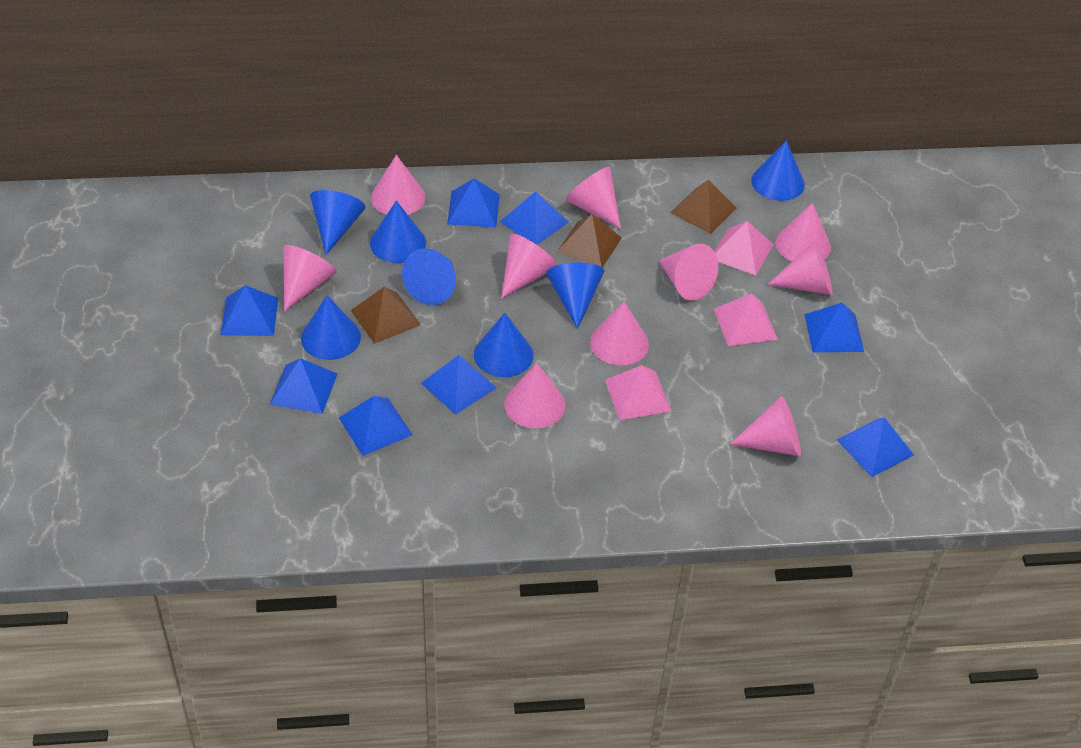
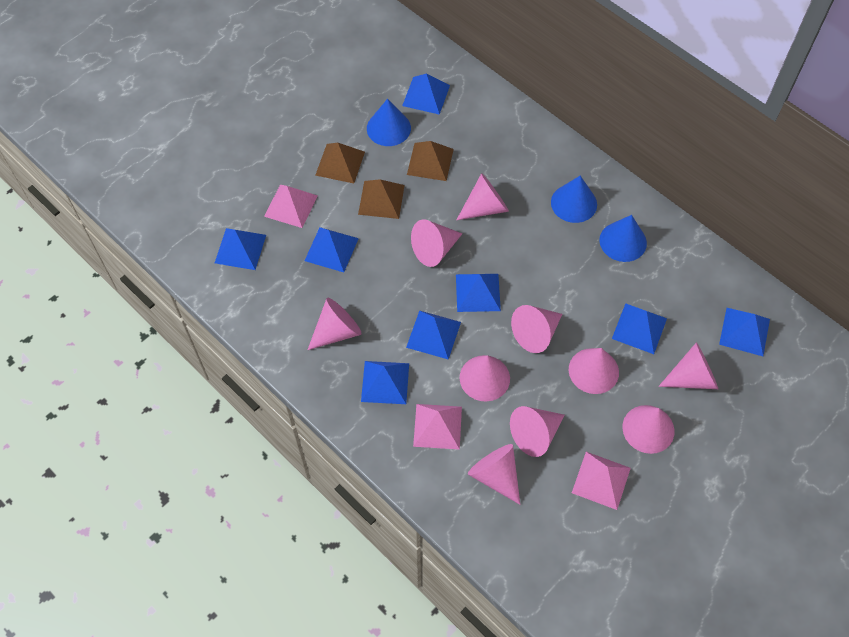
blue cone: 7 -> 3

